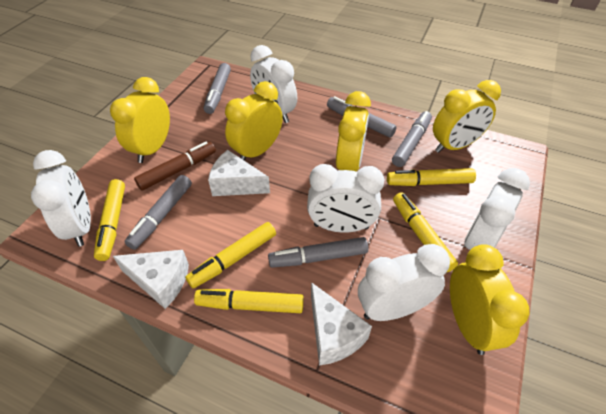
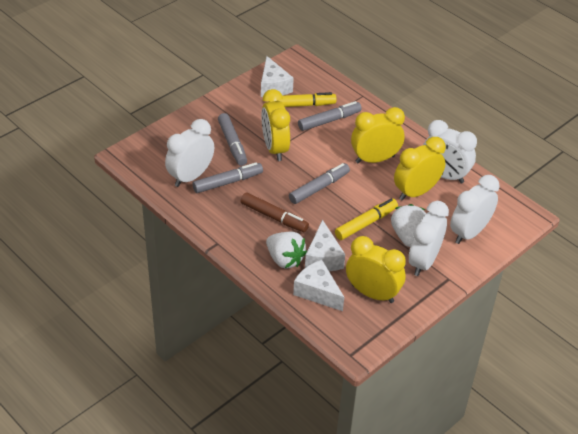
grey marker: 5 -> 4
white clock: 5 -> 4
white strawberry: 0 -> 2
yellow clock: 5 -> 4
yellow marker: 5 -> 2

